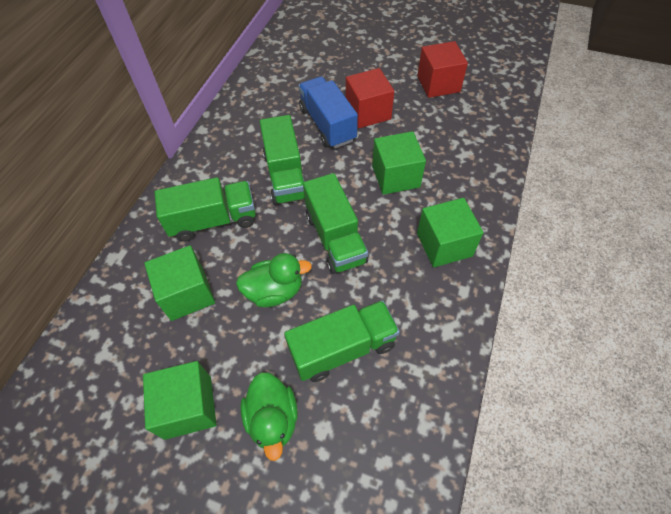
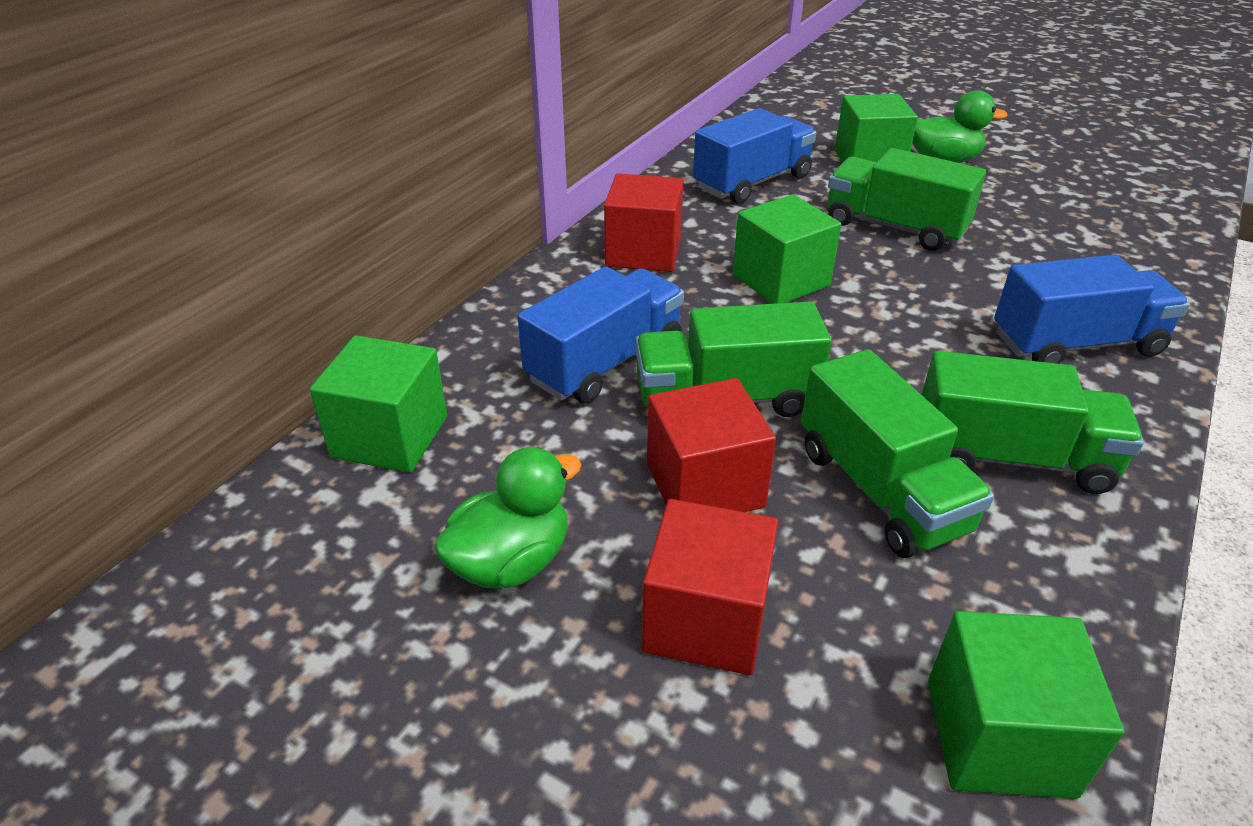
blue truck: 1 -> 3
red cube: 2 -> 3

